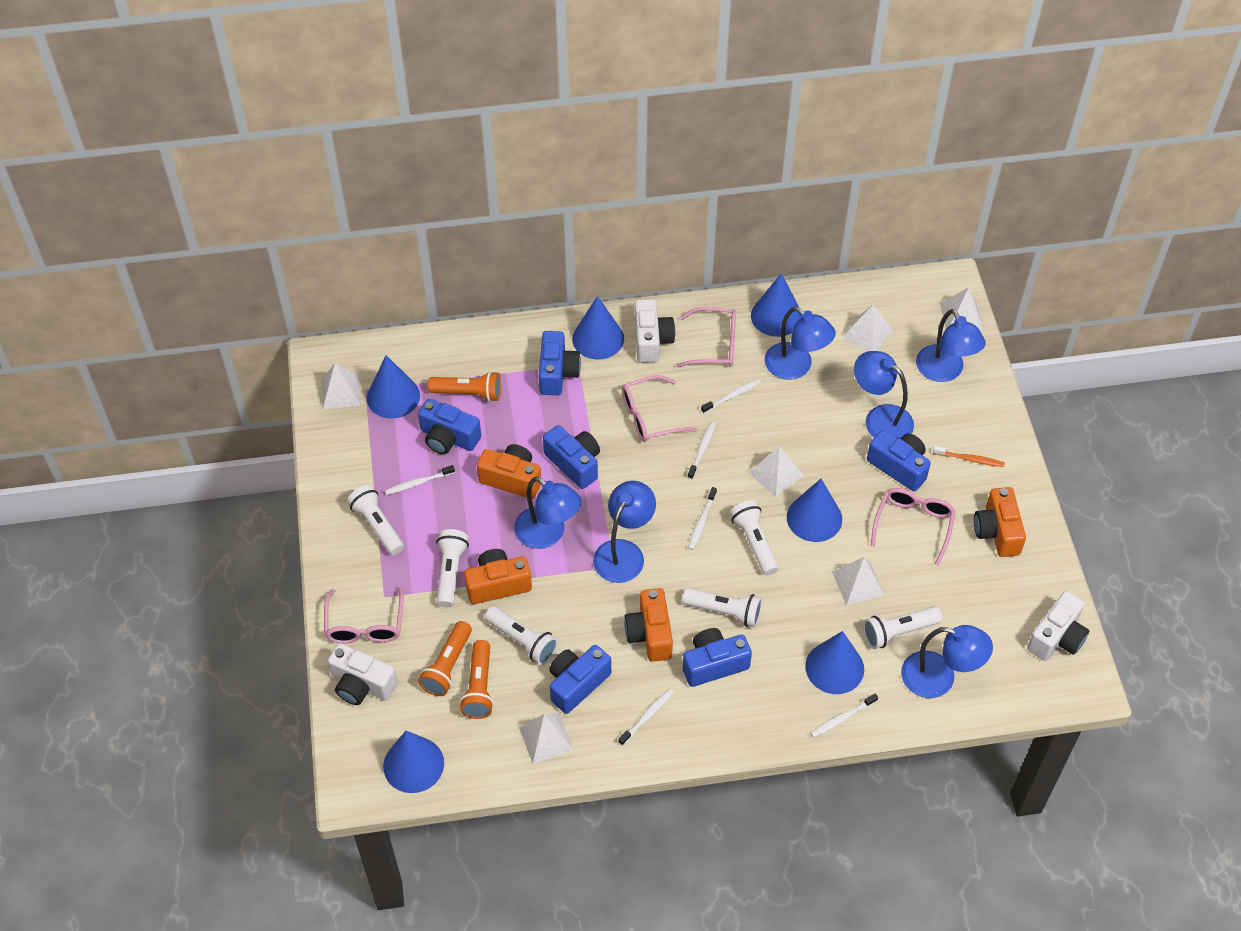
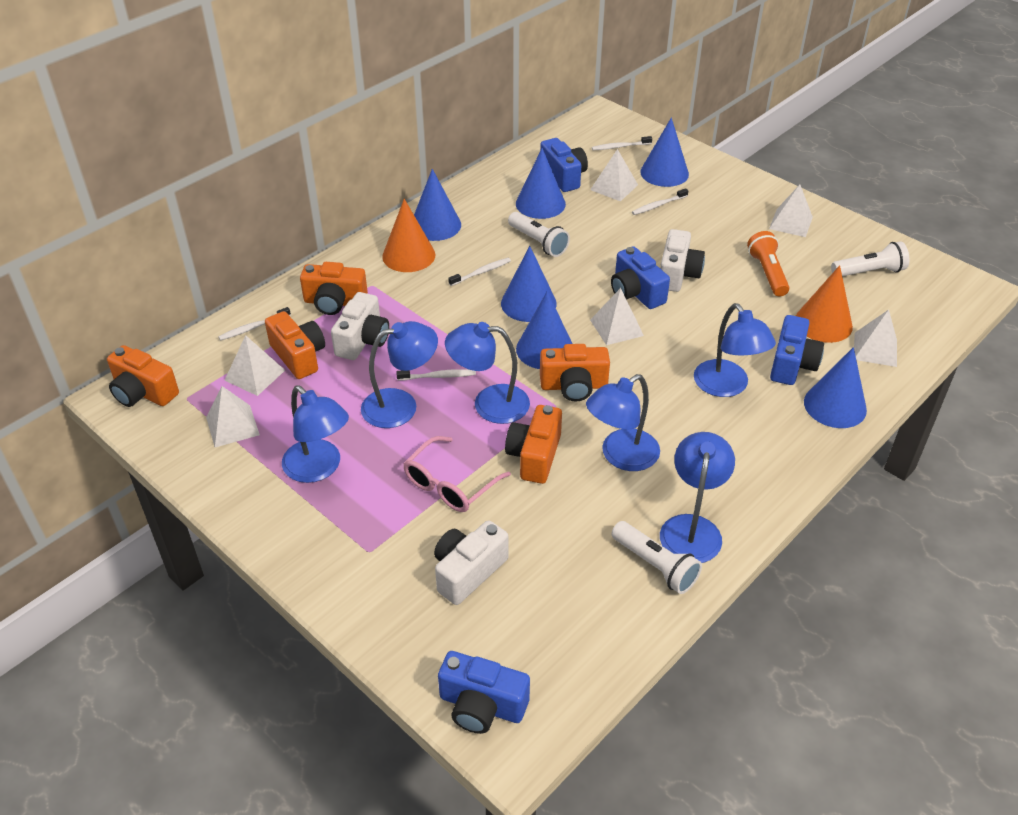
blue camera: 6 -> 4
orange camera: 4 -> 5
orange cone: 0 -> 2
orange flashlight: 3 -> 1
orange toothbrush: 1 -> 0
pink glasses: 4 -> 1
white flashlight: 6 -> 3
white toothbrush: 6 -> 5

